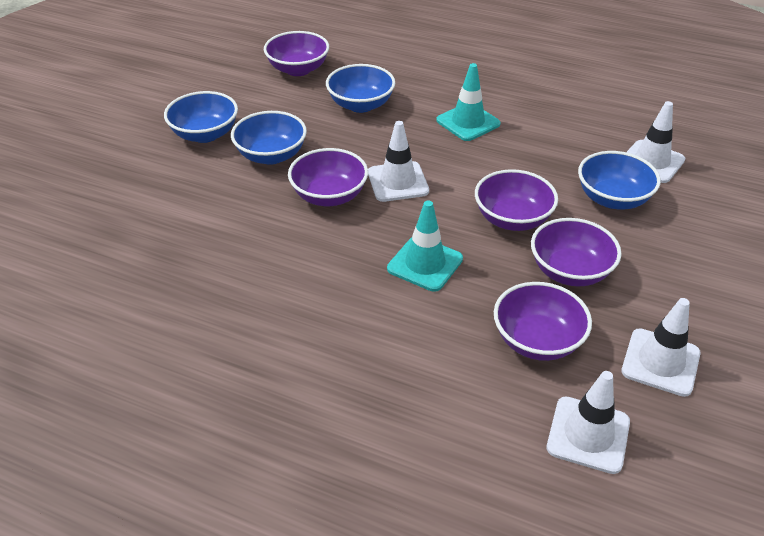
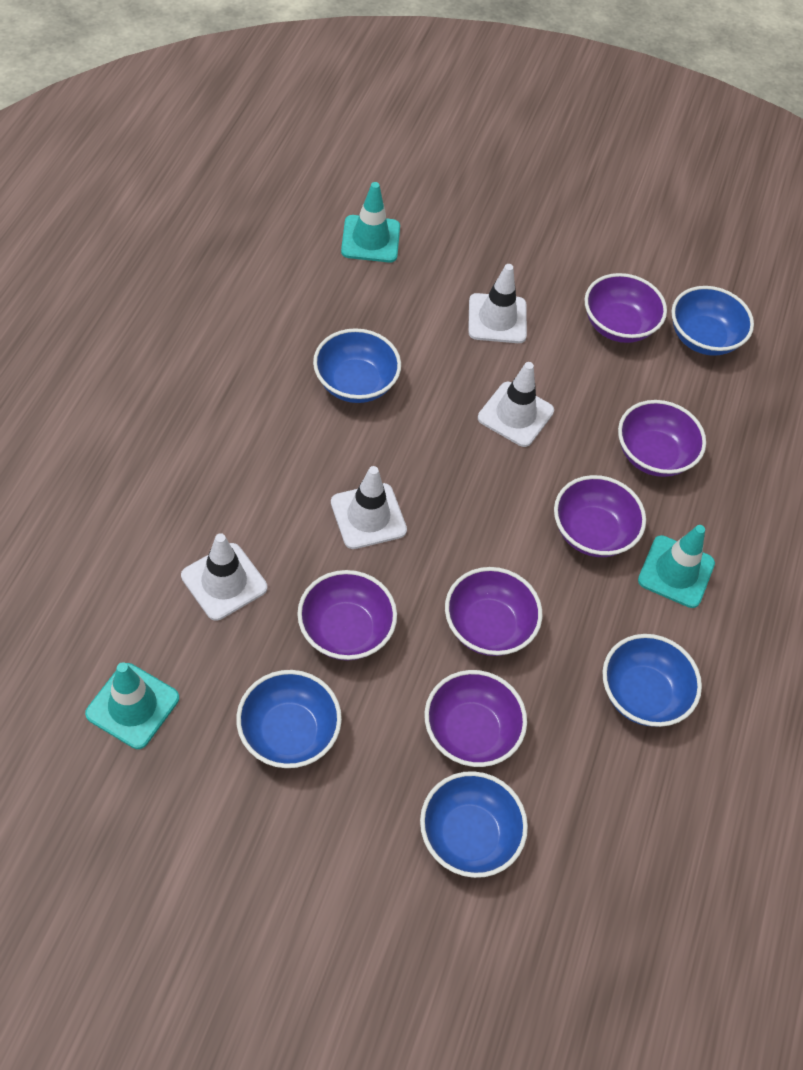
blue bowl: 4 -> 5
purple bowl: 5 -> 6
turquoise traffic cone: 2 -> 3

